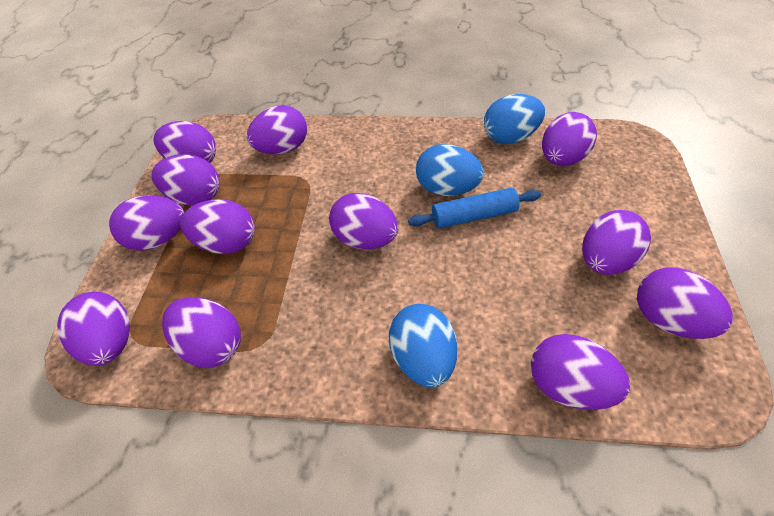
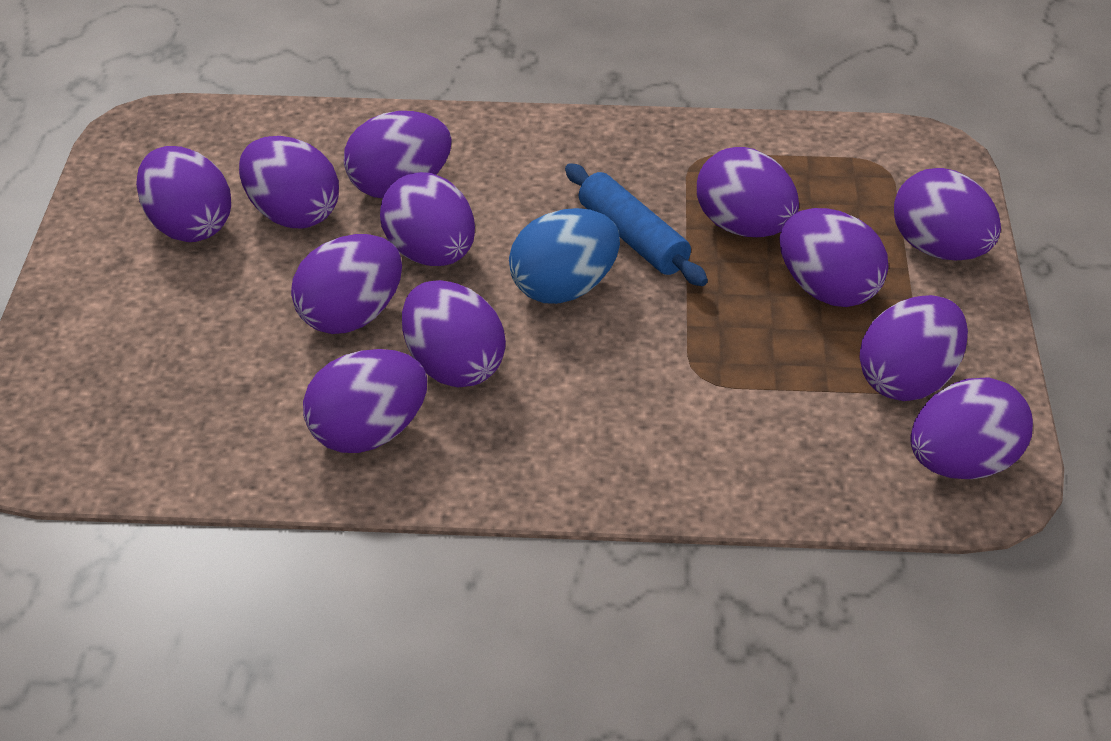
blue egg: 3 -> 1

